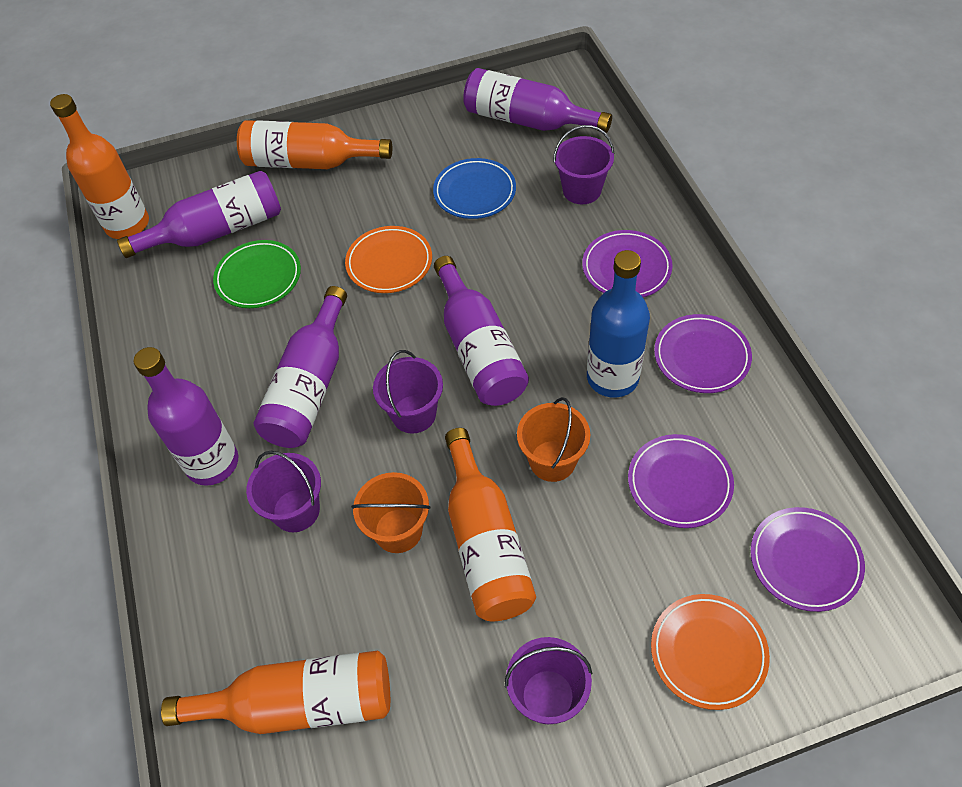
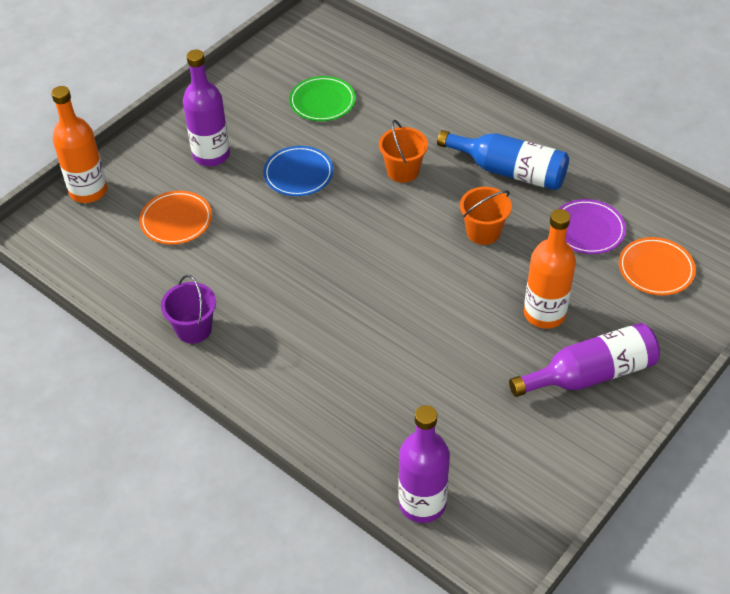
orange bottle: 4 -> 2
purple bottle: 5 -> 3
purple bucket: 4 -> 1
purple plate: 4 -> 1

